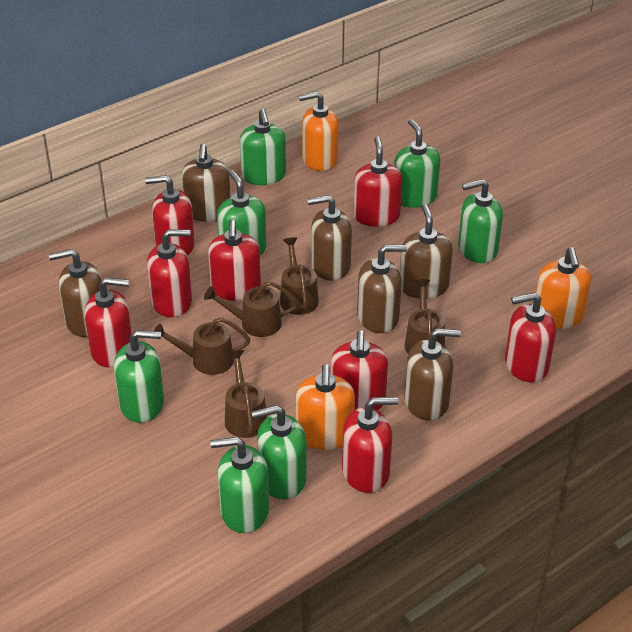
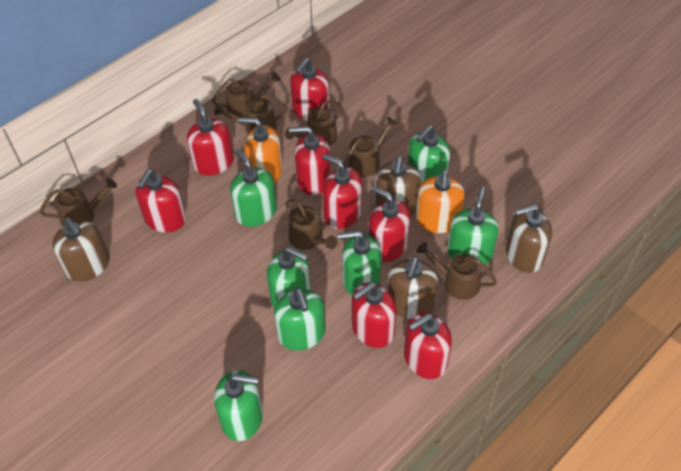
brown soap dispenser: 6 -> 4
brown watering can: 5 -> 7
orange soap dispenser: 3 -> 2

